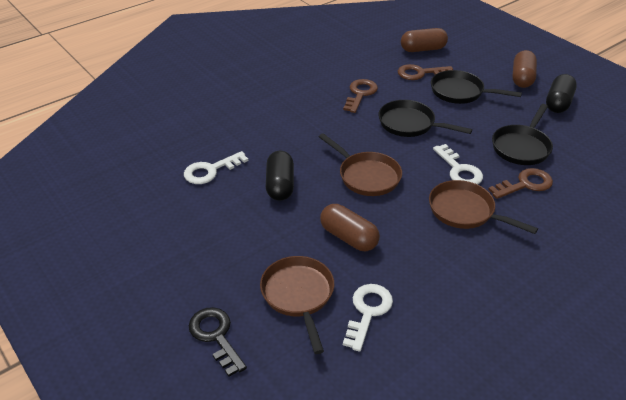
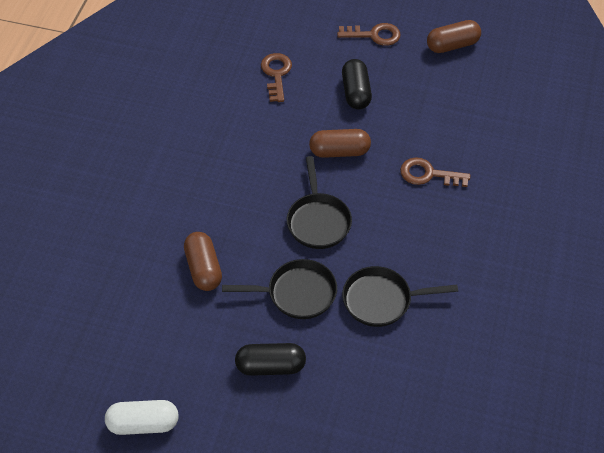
black key: 1 -> 0
brown pan: 3 -> 0
white capsule: 0 -> 1
white key: 3 -> 0

